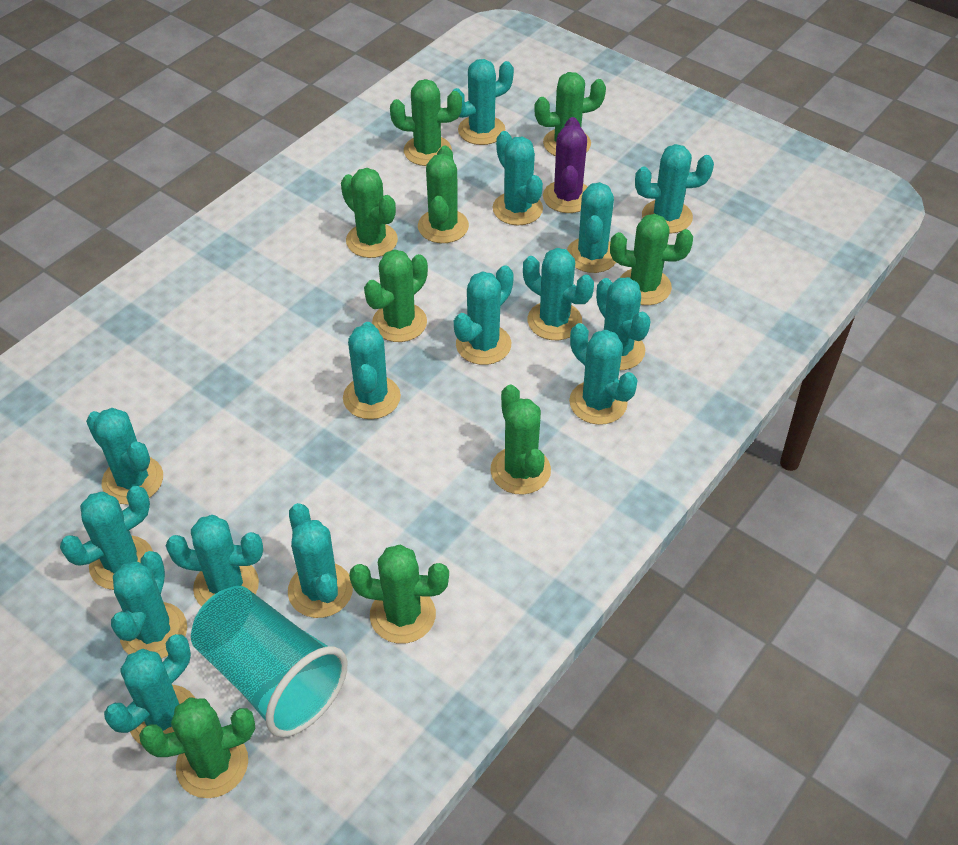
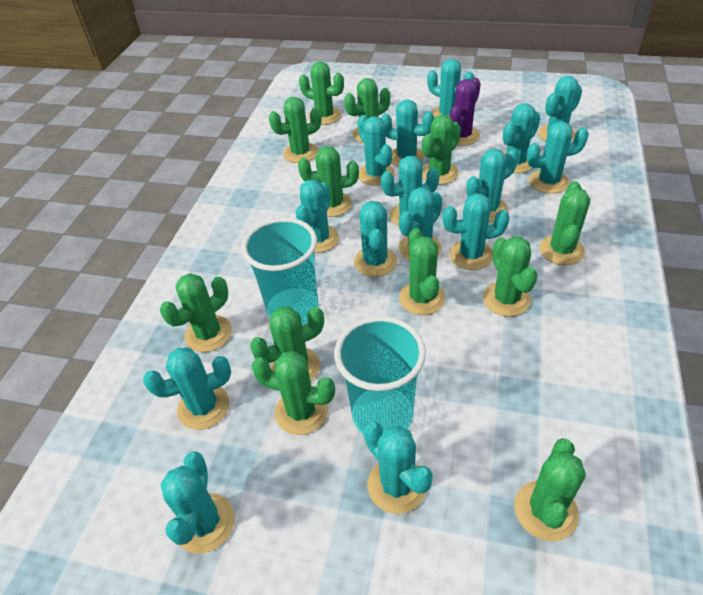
green cactus: 9 -> 12
turquoise cup: 1 -> 2

